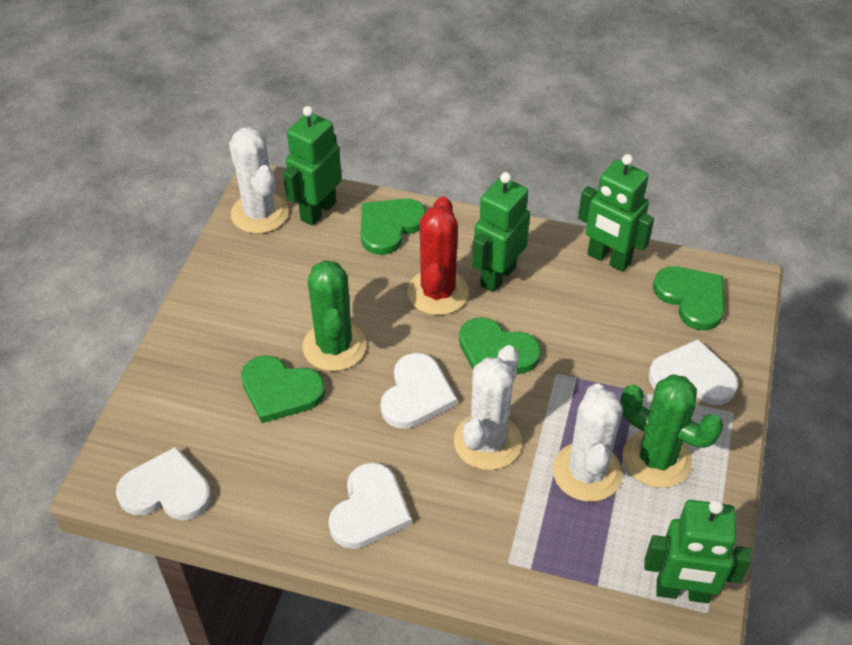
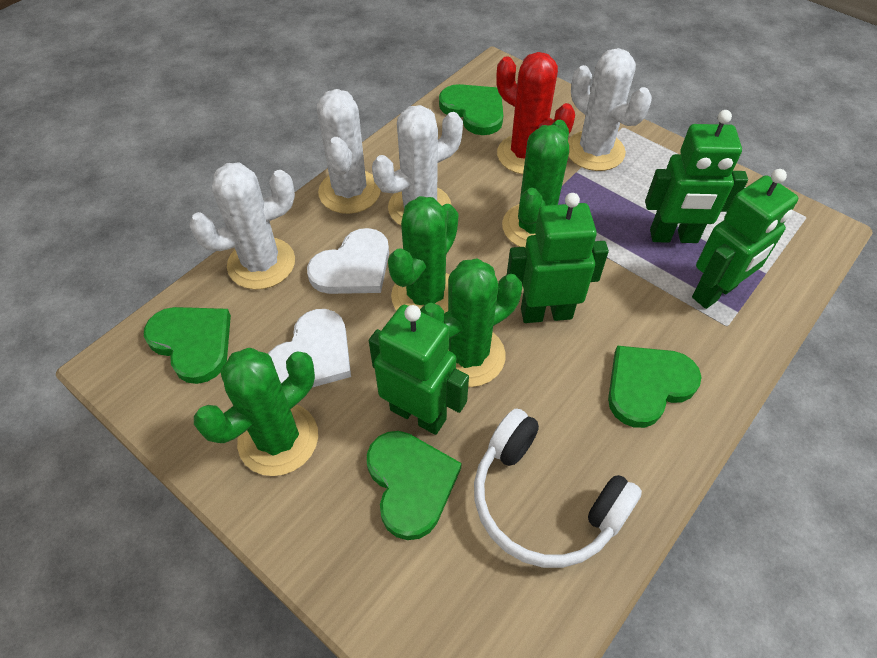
green cactus: 2 -> 4
white cactus: 3 -> 4
white headphones: 0 -> 1
white heart: 4 -> 2

